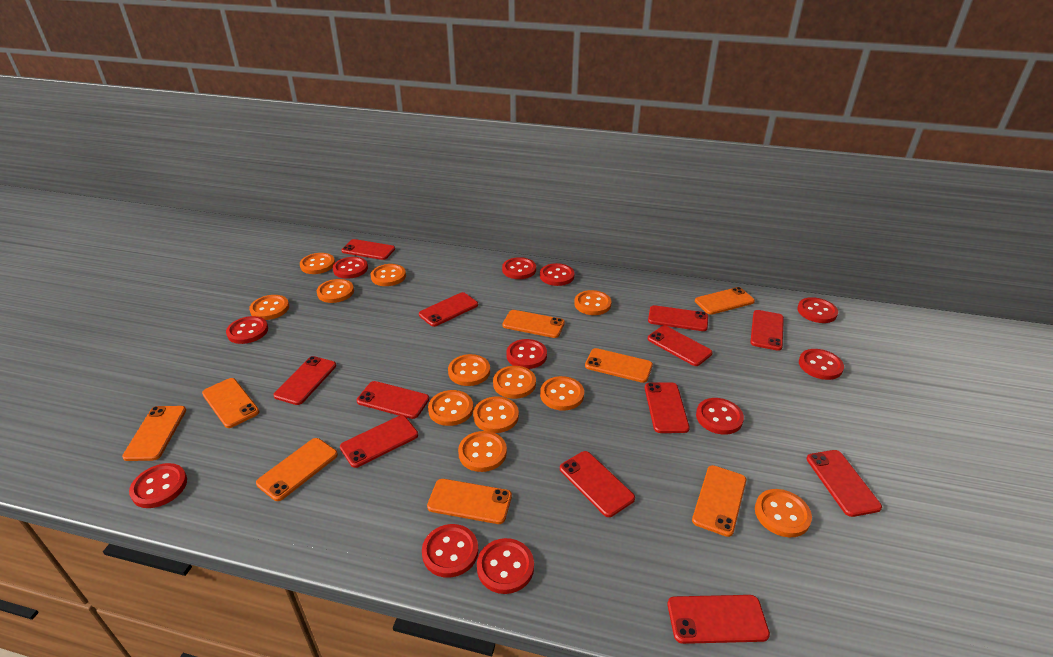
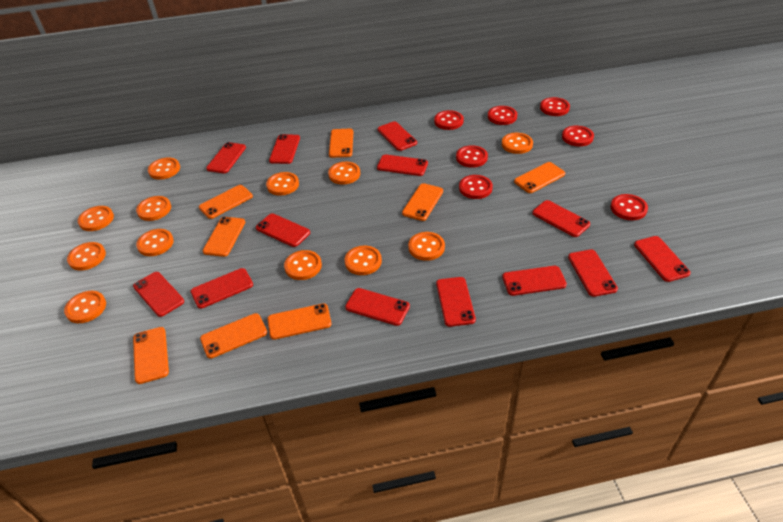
red button: 11 -> 7
red phone: 12 -> 13

